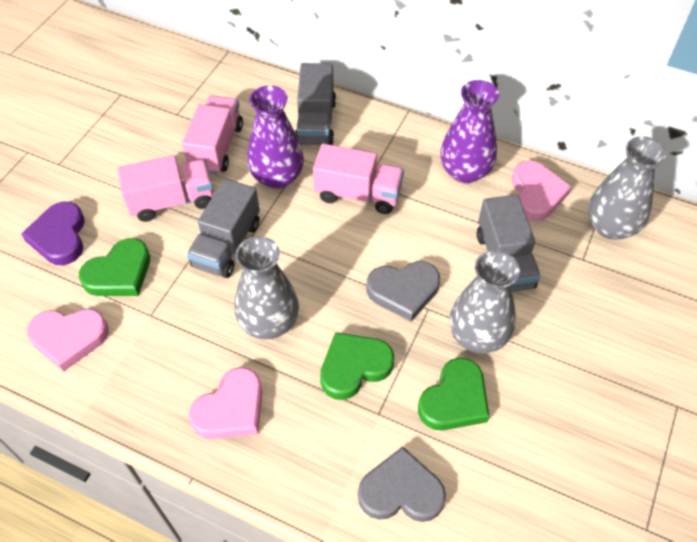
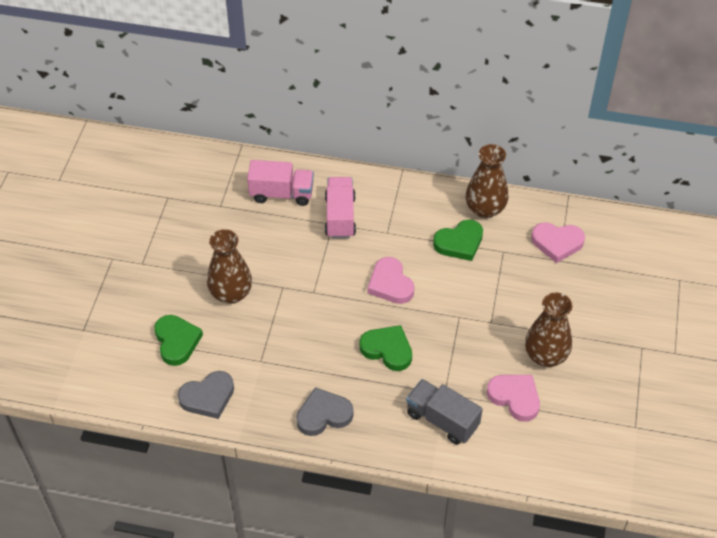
brown vase: 0 -> 3
grey truck: 3 -> 1
grey vase: 3 -> 0
pink truck: 3 -> 2
purple heart: 1 -> 0
purple vase: 2 -> 0

